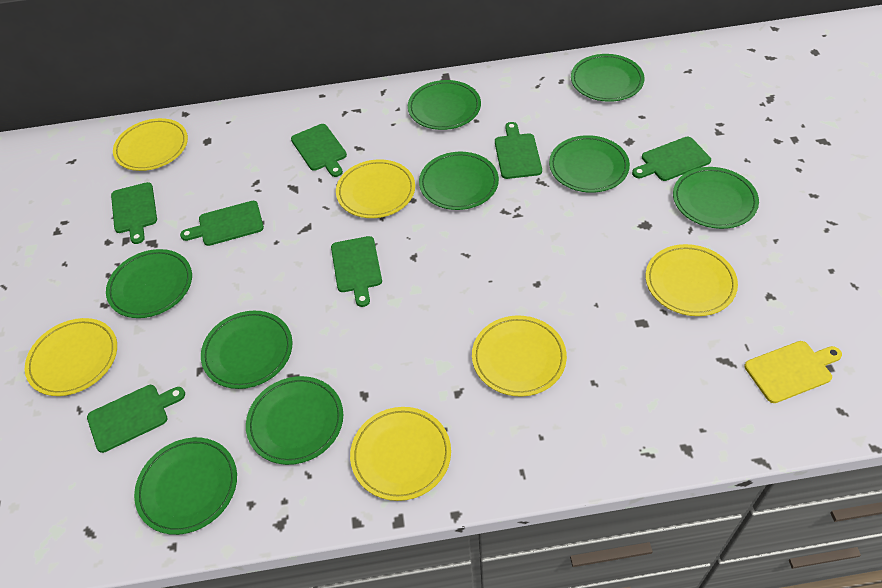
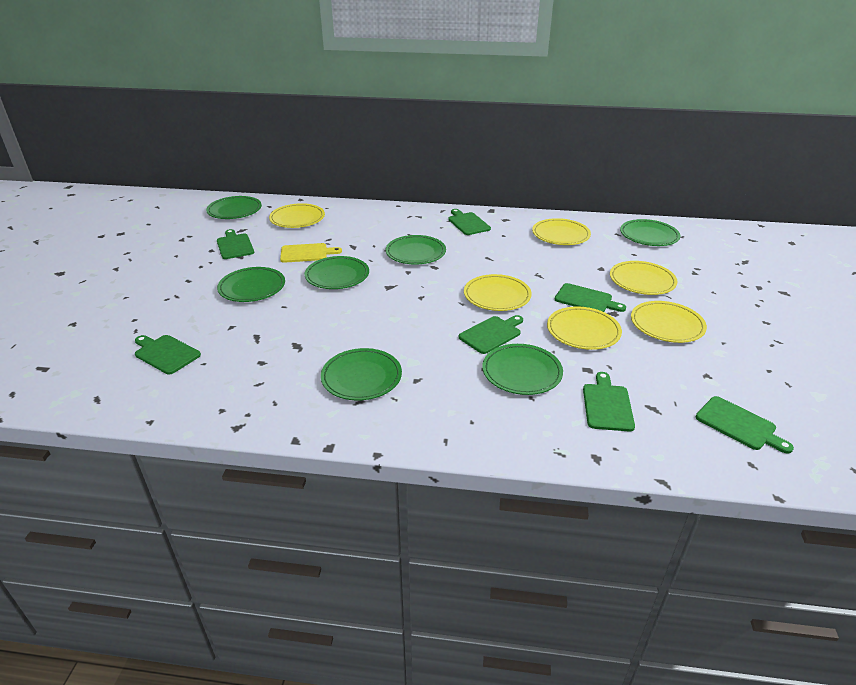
green plate: 9 -> 7

